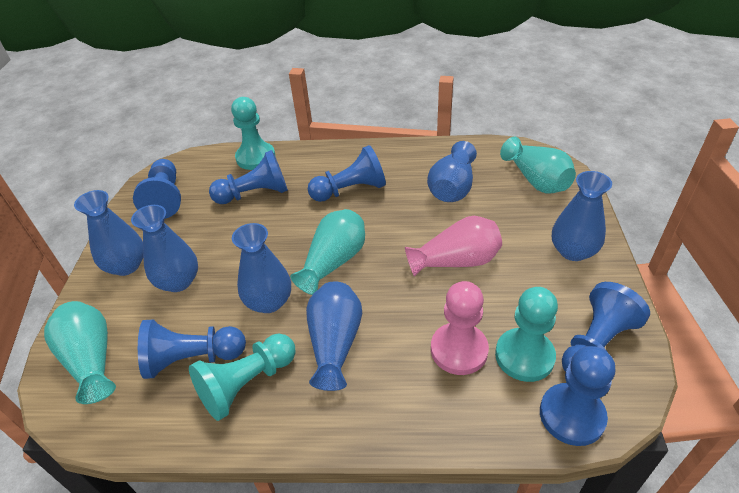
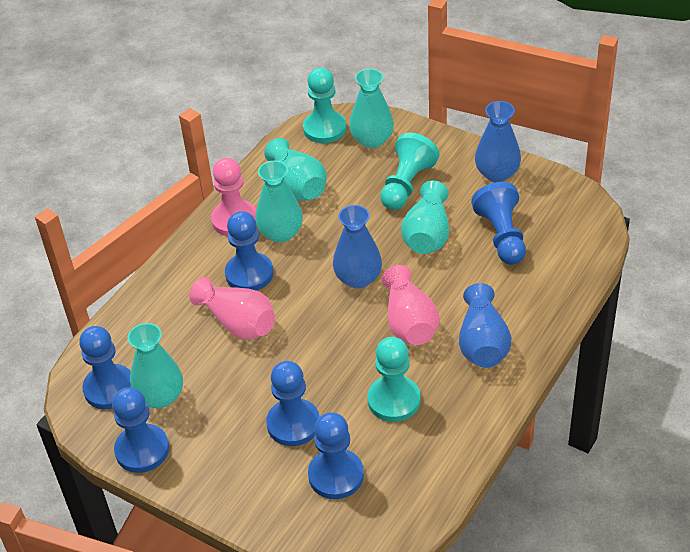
blue vase: 6 -> 3
pink vase: 1 -> 2
turquoise vase: 3 -> 5

